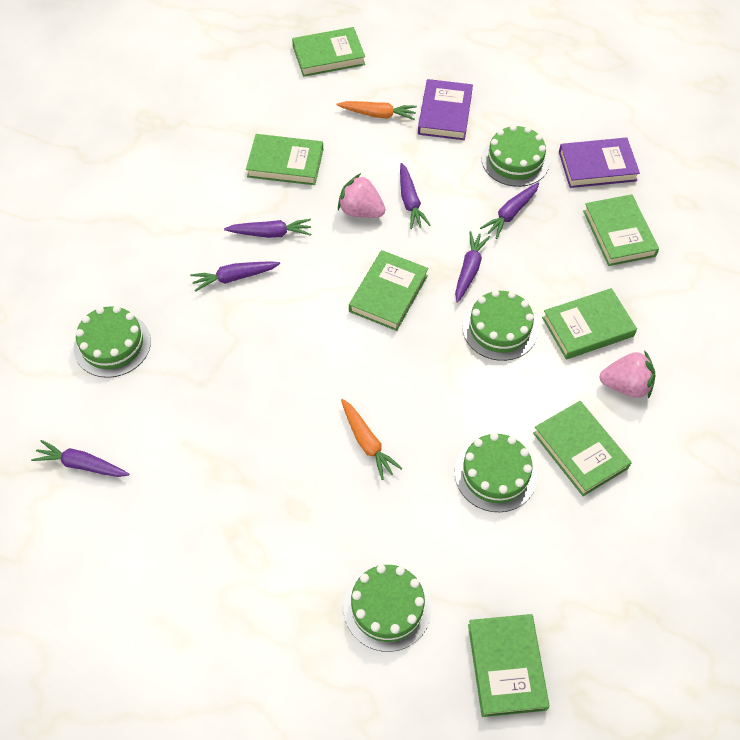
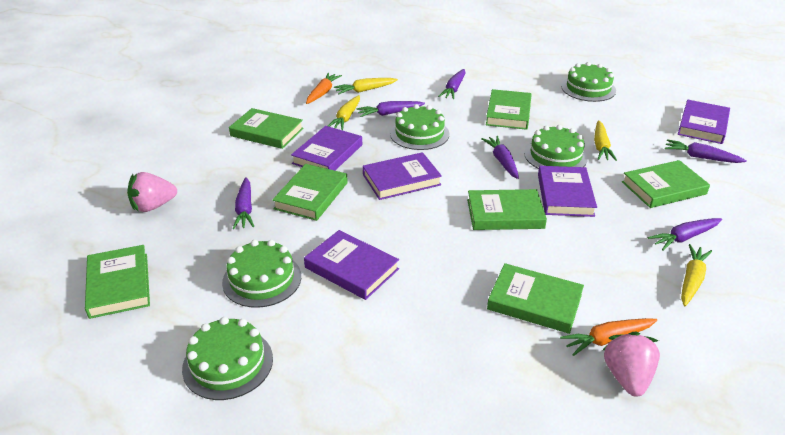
purple book: 2 -> 5
yellow carrot: 0 -> 4

